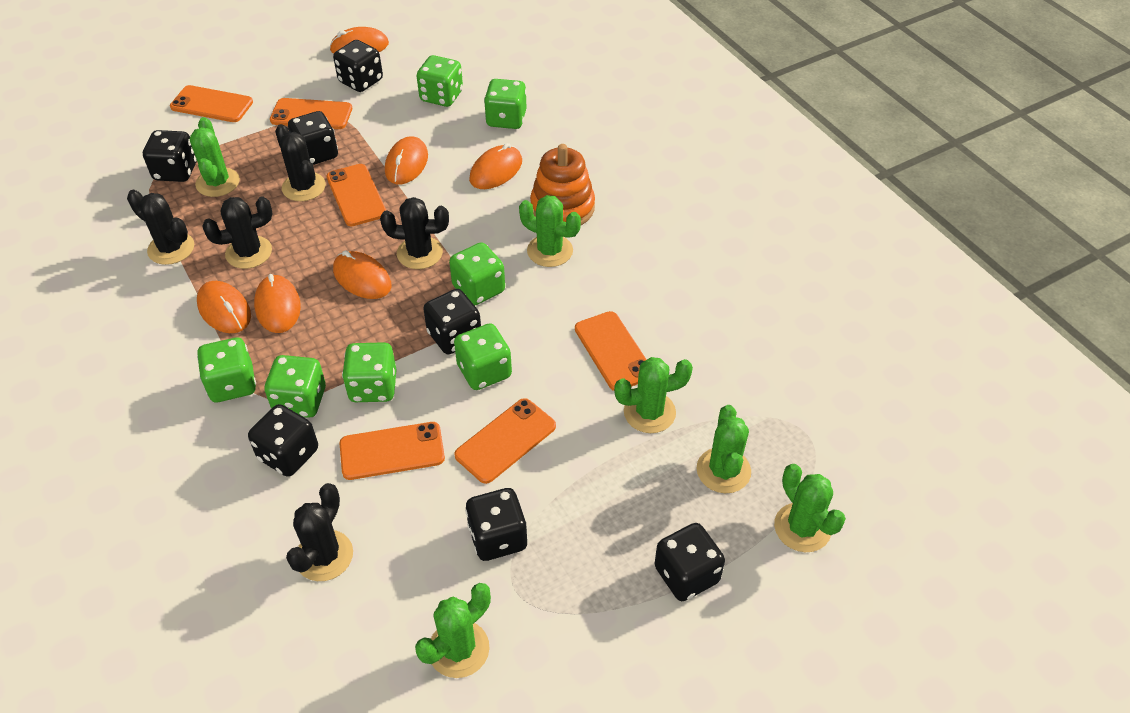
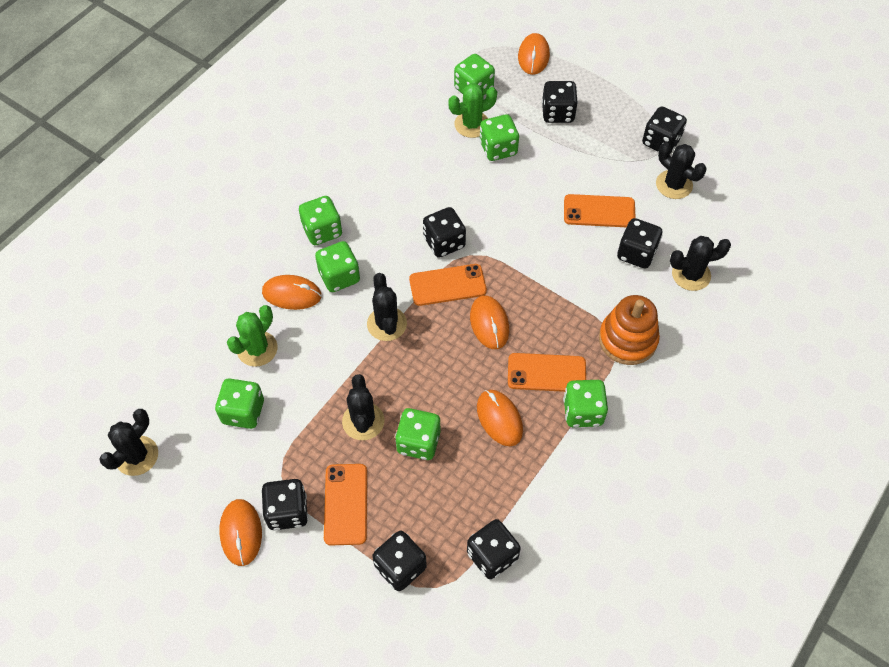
green cactus: 6 -> 2
orange mouse: 6 -> 5
orange phone: 6 -> 4

